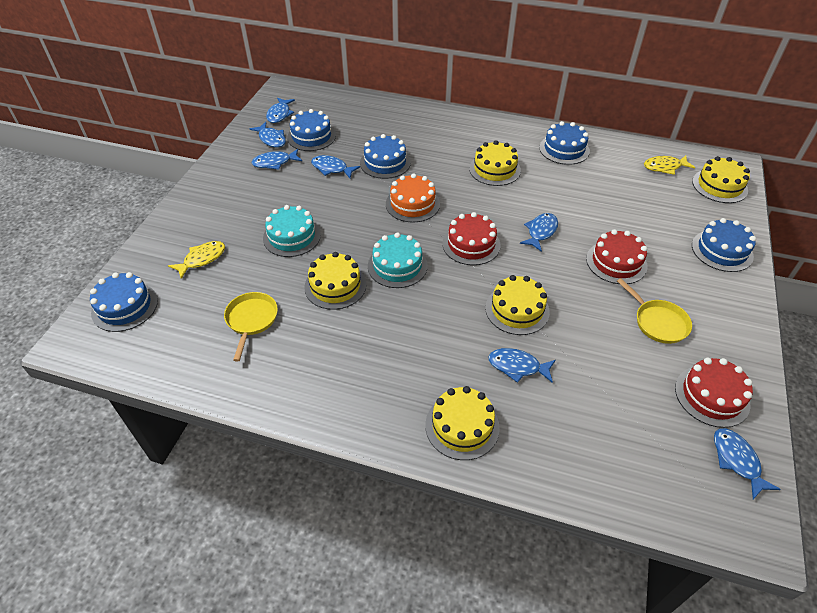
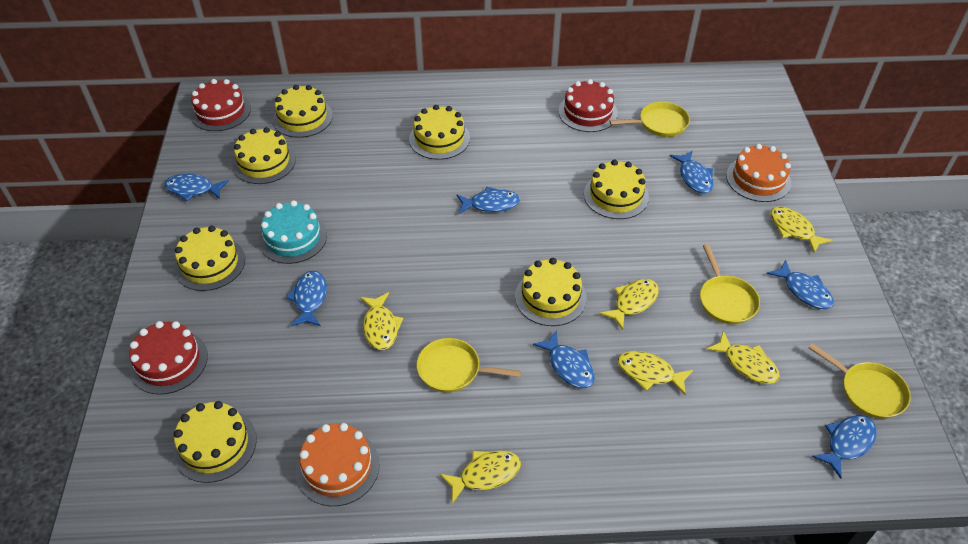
blue cake: 5 -> 0
orange cake: 1 -> 2
turquoise cake: 2 -> 1
yellow cake: 5 -> 7
yellow fish: 2 -> 6
yellow pan: 2 -> 4

